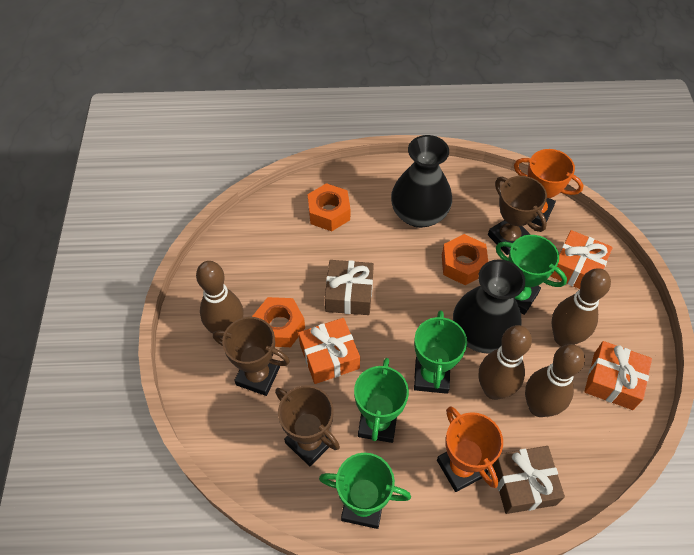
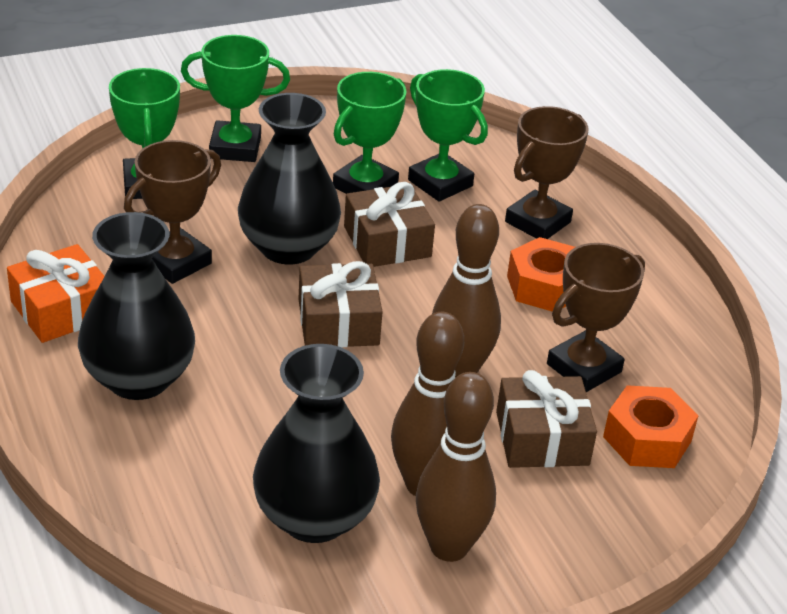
black vase: 2 -> 3
brown bowling pin: 4 -> 3
brown gift: 2 -> 3
orange gift: 3 -> 1
orange nut: 3 -> 2
orange trophy: 2 -> 0

